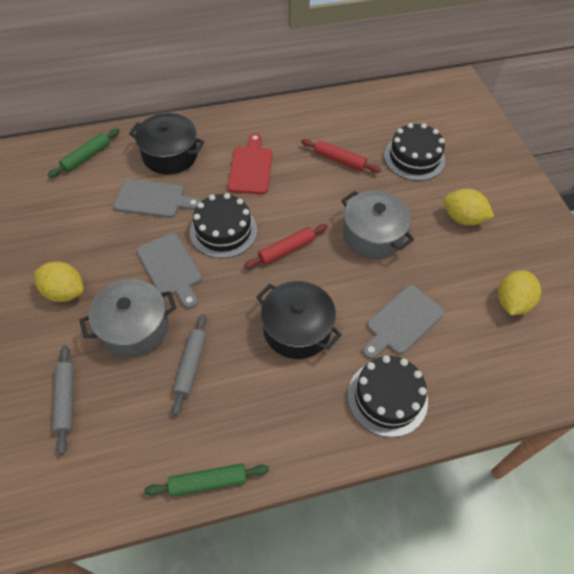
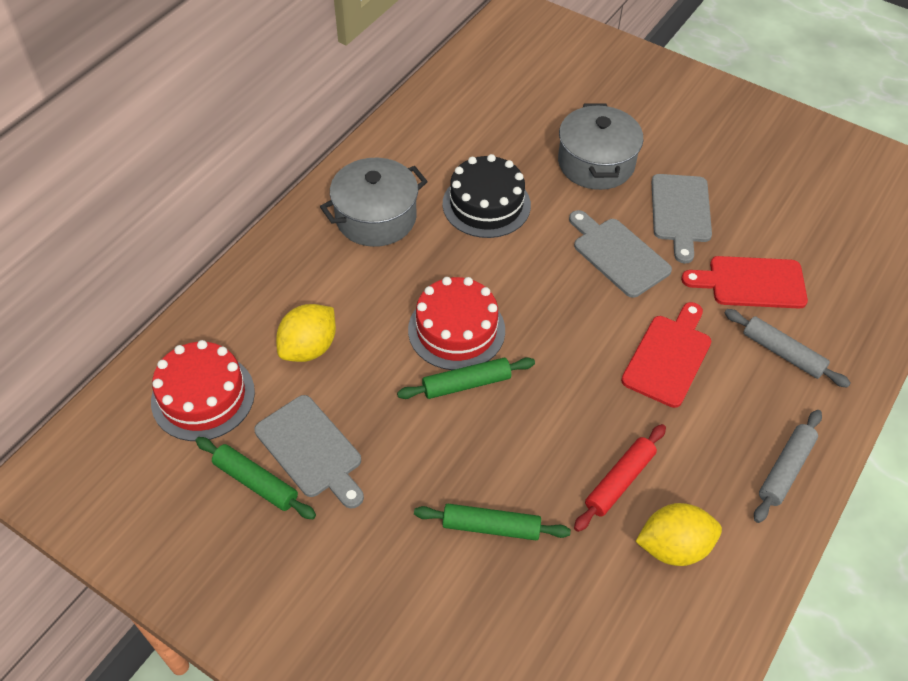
black cake: 3 -> 1
black pot: 2 -> 0
green rolling pin: 2 -> 3
red cake: 0 -> 2
red cutting board: 1 -> 2
red rolling pin: 2 -> 1
yellow lemon: 3 -> 2

